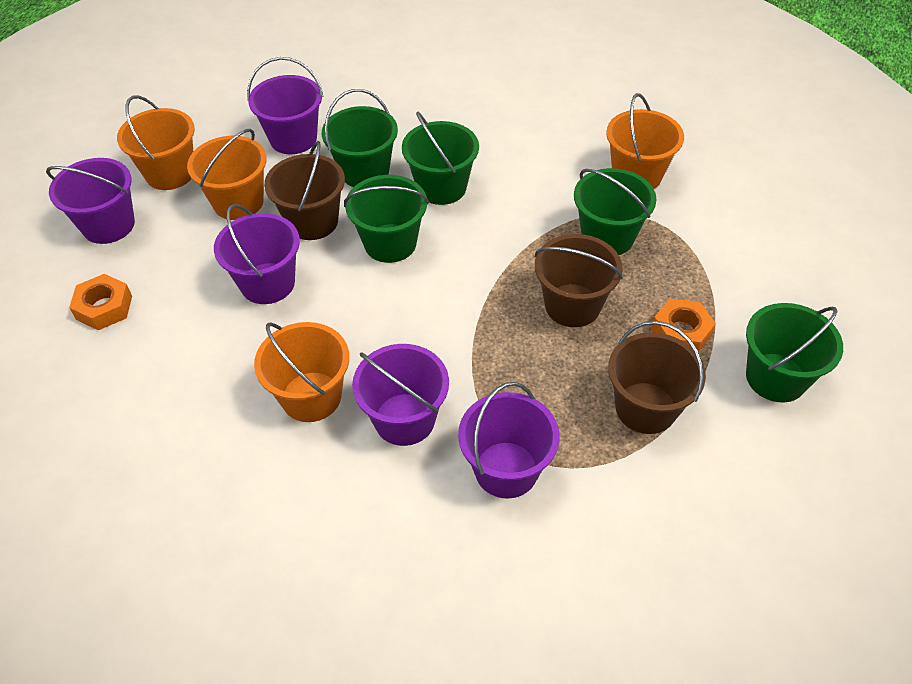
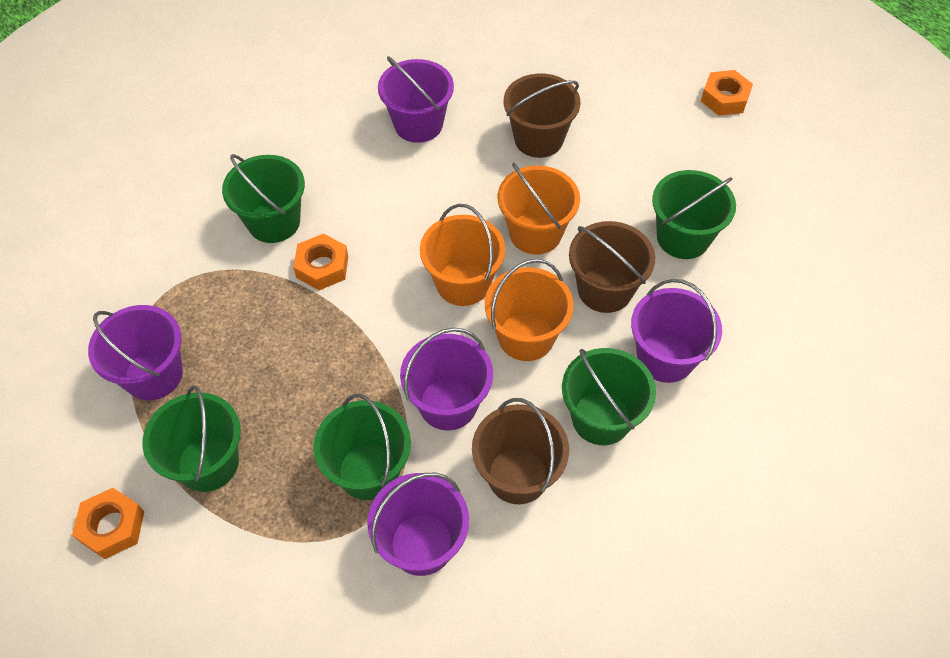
orange bucket: 4 -> 3
orange nut: 2 -> 3

